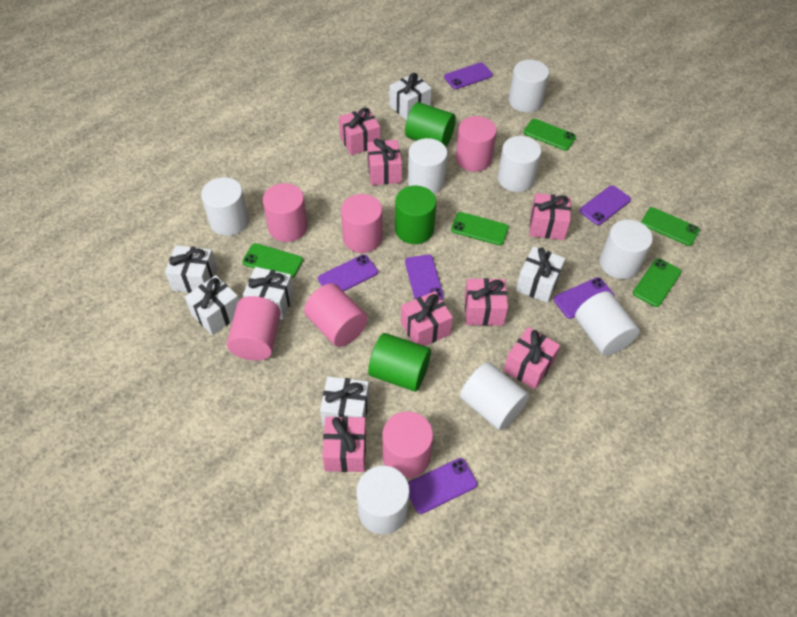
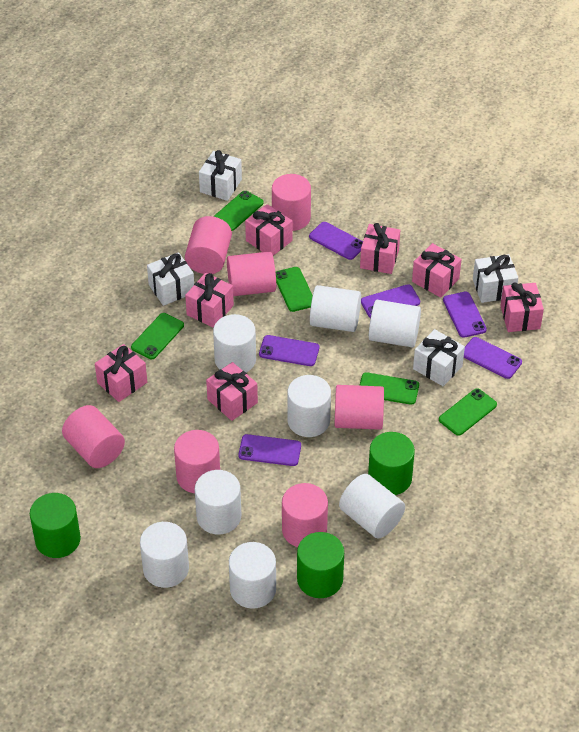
pink cylinder: 6 -> 7
white gift: 6 -> 4

